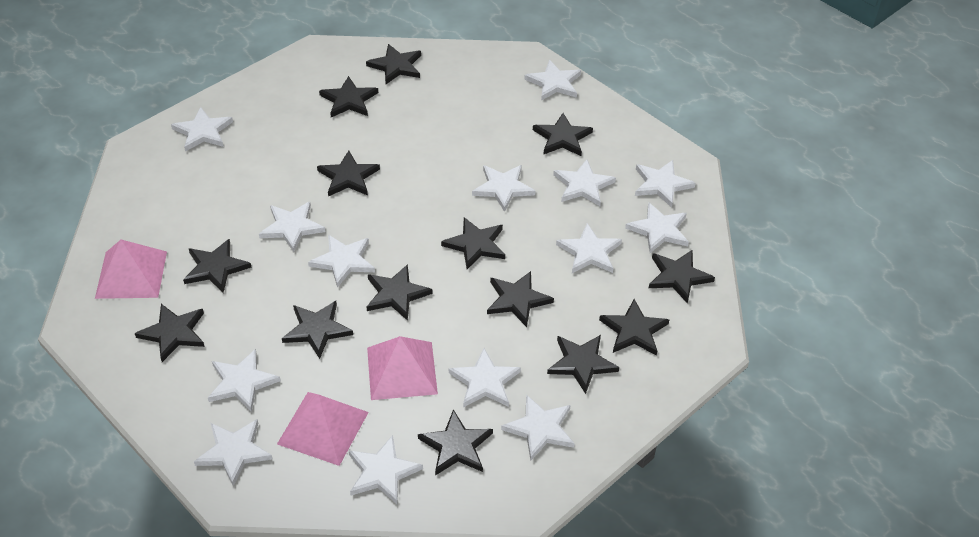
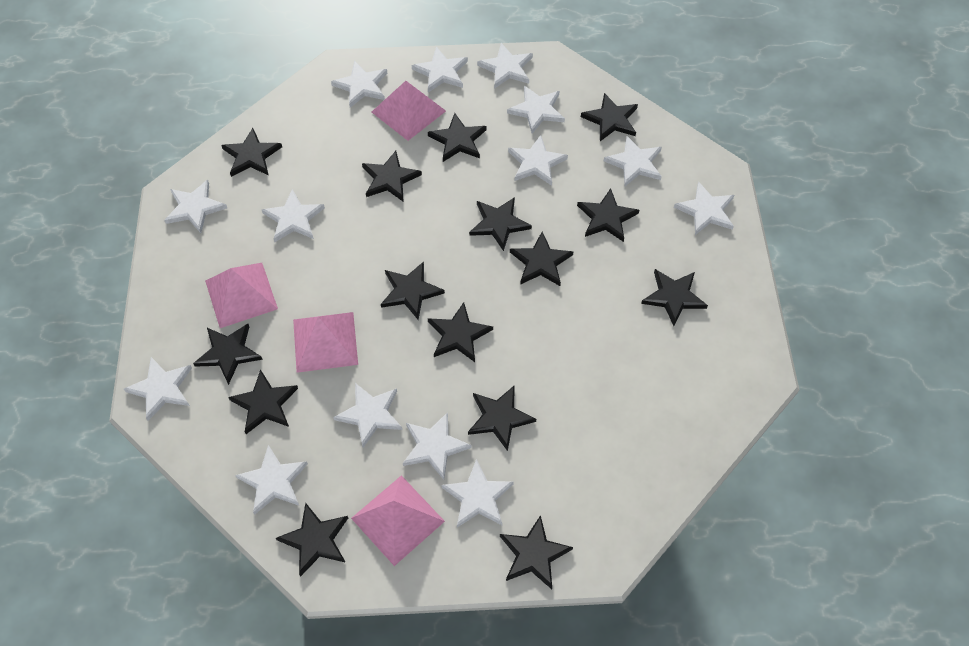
black star: 14 -> 15
pink pyramid: 3 -> 4

